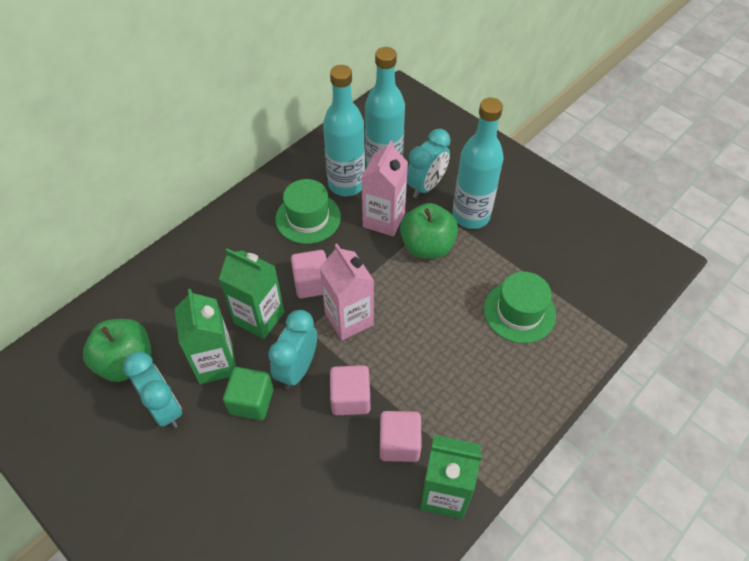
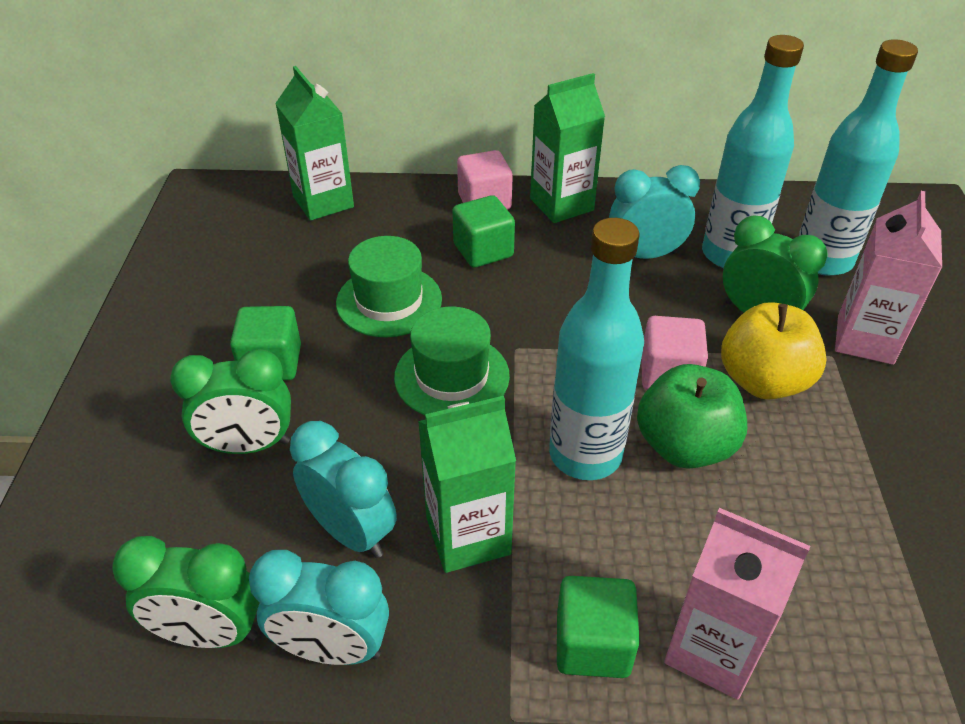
green apple: 2 -> 1
green clock: 0 -> 3
green cube: 1 -> 3
pink cube: 3 -> 2
yellow apple: 0 -> 1

